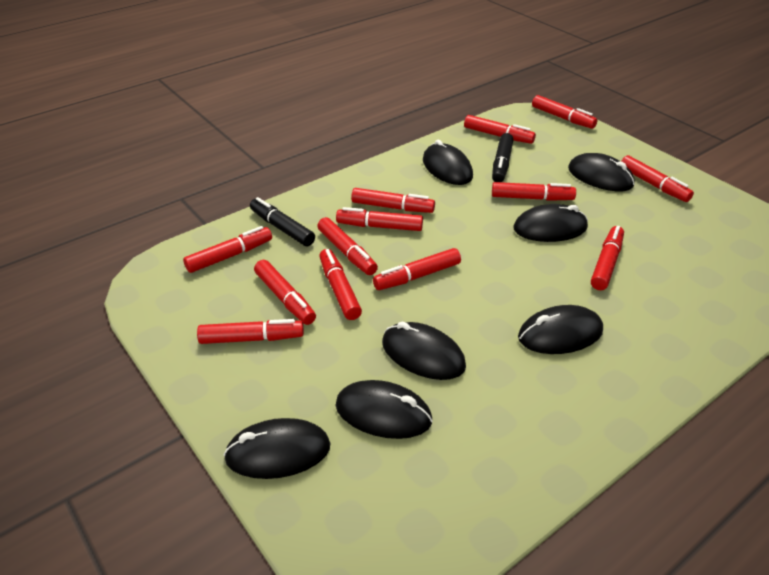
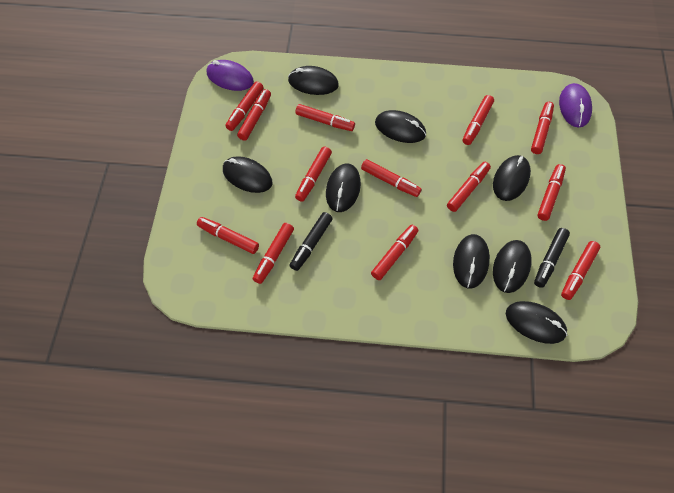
black mouse: 7 -> 8
purple mouse: 0 -> 2

